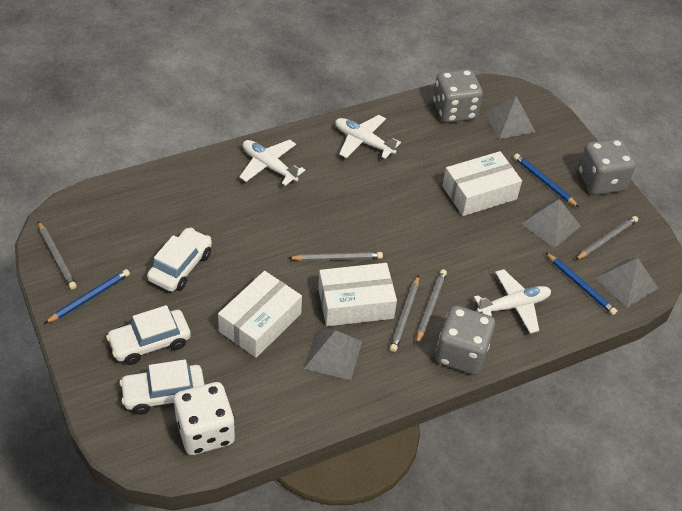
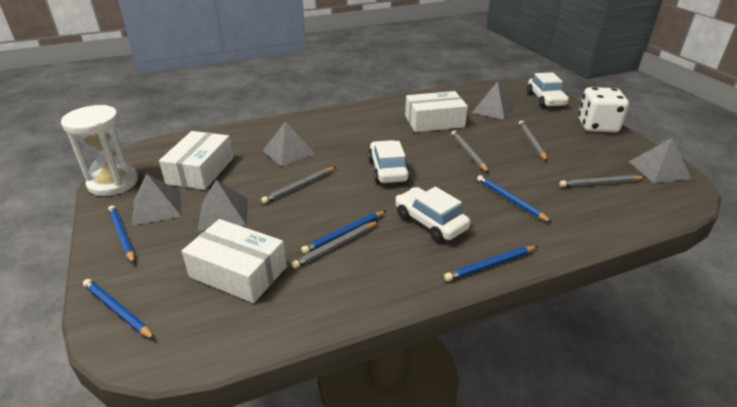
blue pencil: 3 -> 5
grey dice: 3 -> 0
grey pyramid: 4 -> 5
white hourglass: 0 -> 1
white plane: 3 -> 0

